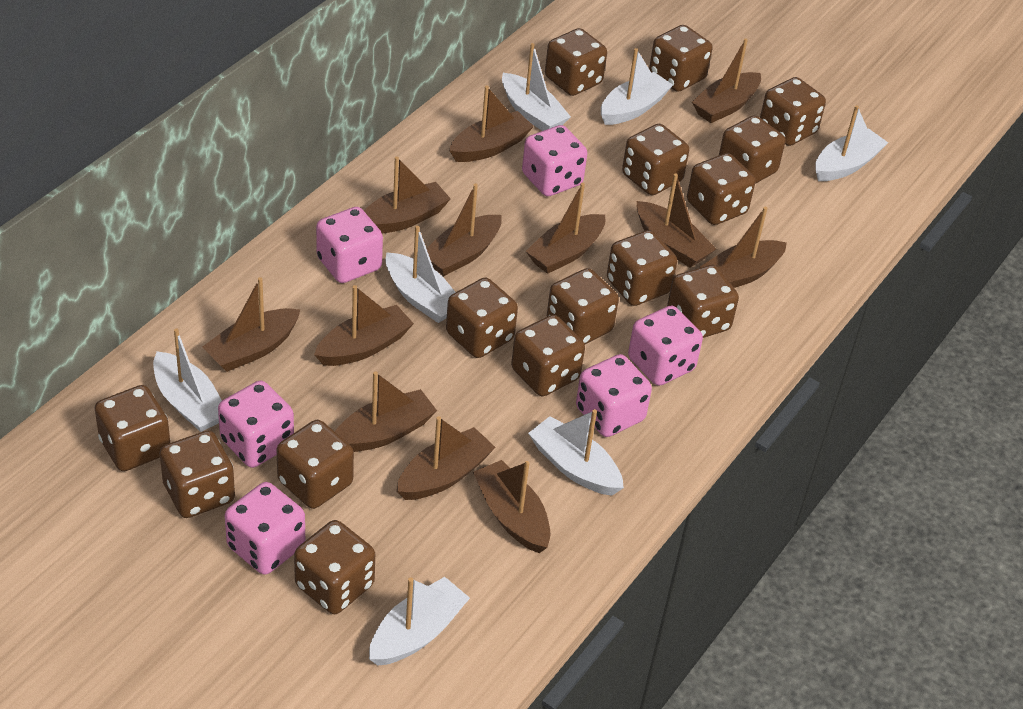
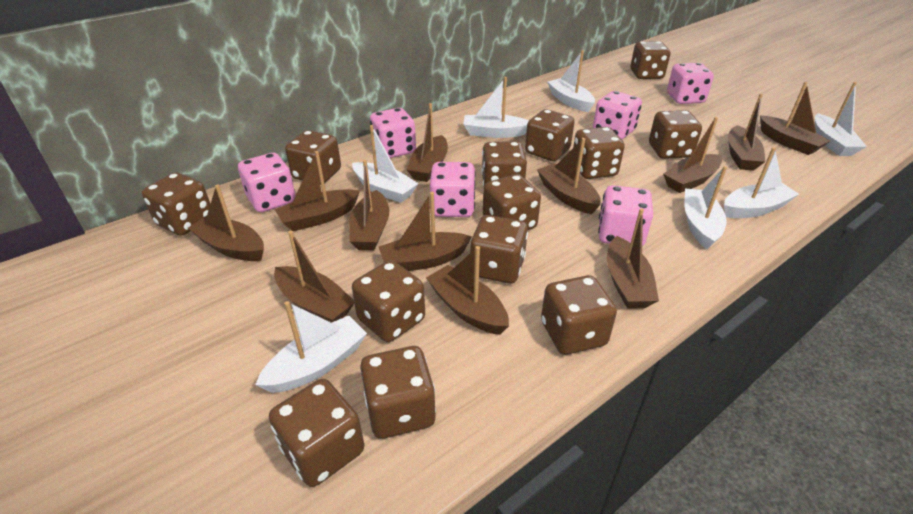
brown dice: 15 -> 13

